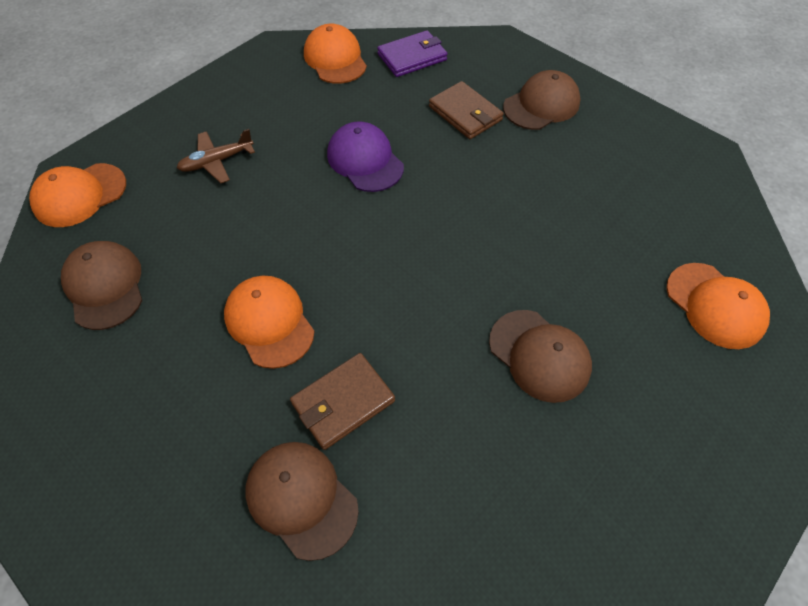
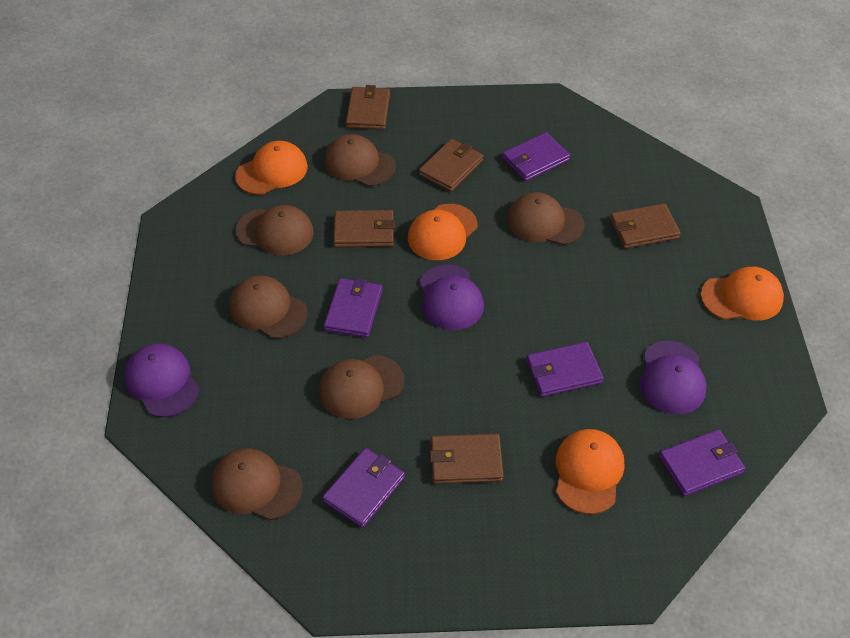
brown cap: 4 -> 6
brown plane: 1 -> 0
brown wallet: 2 -> 5
purple cap: 1 -> 3
purple wallet: 1 -> 5

